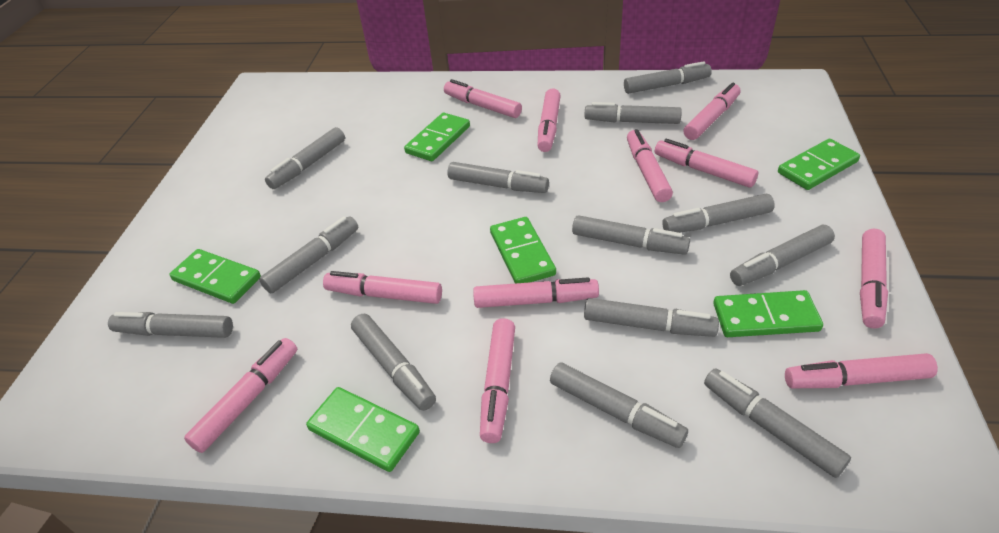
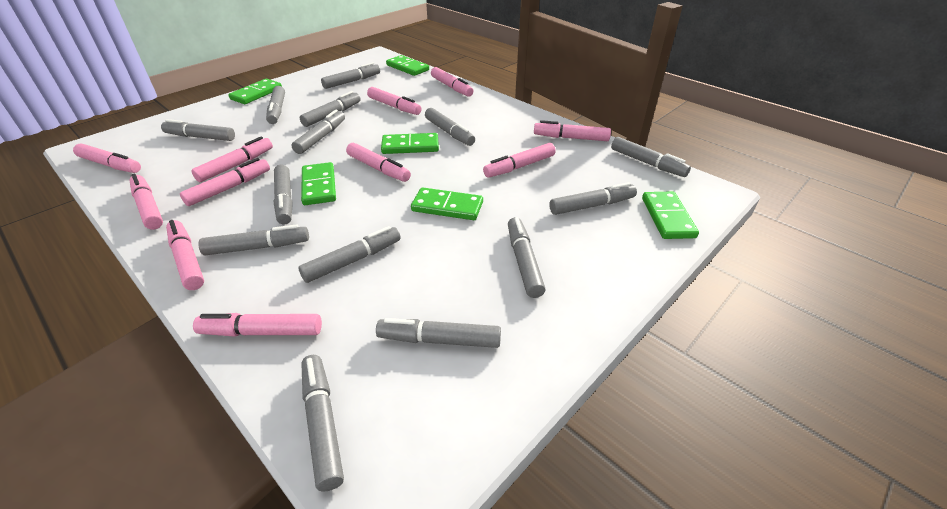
grey marker: 13 -> 14

